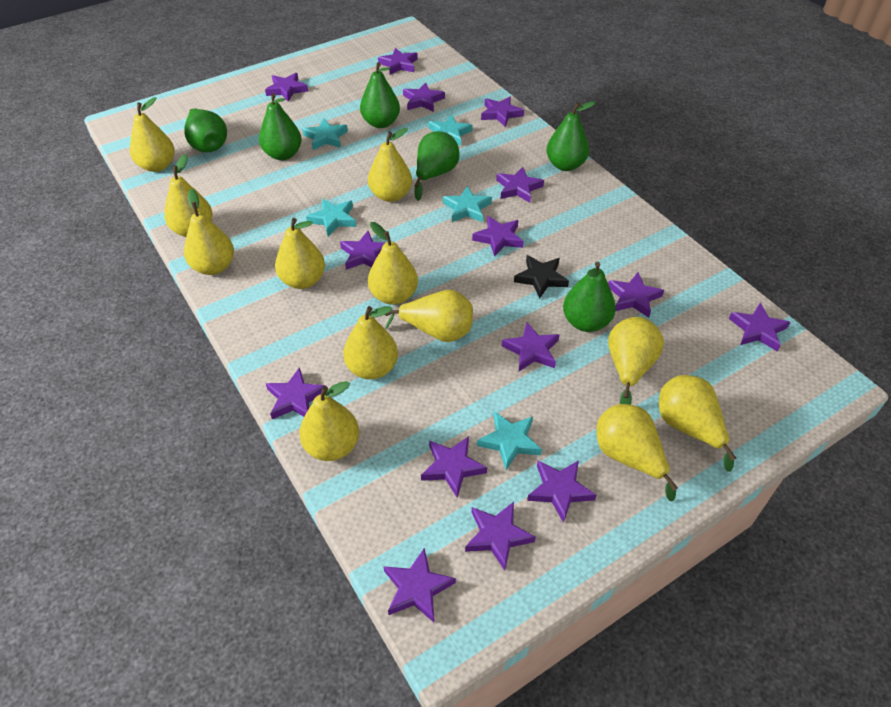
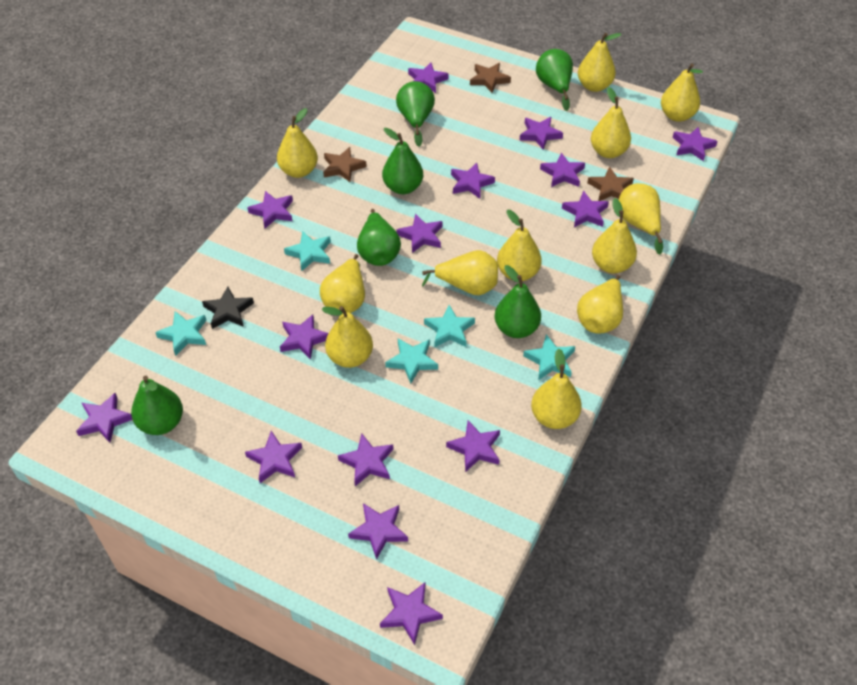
brown star: 0 -> 3

